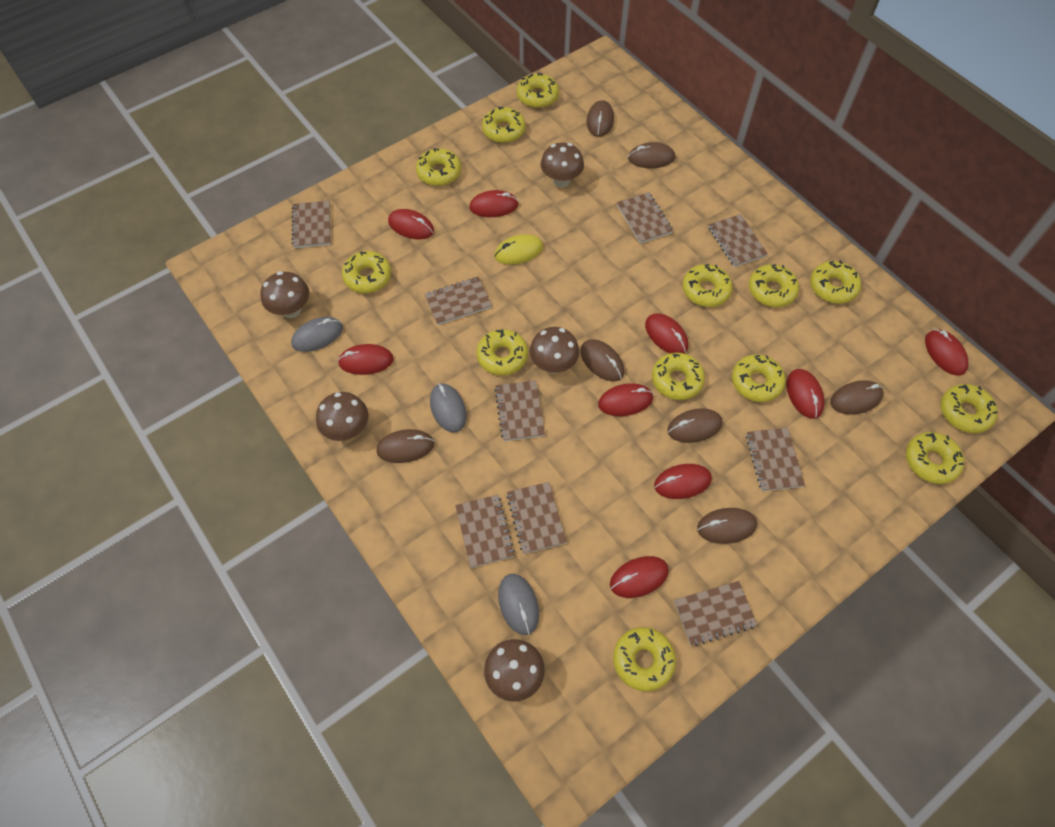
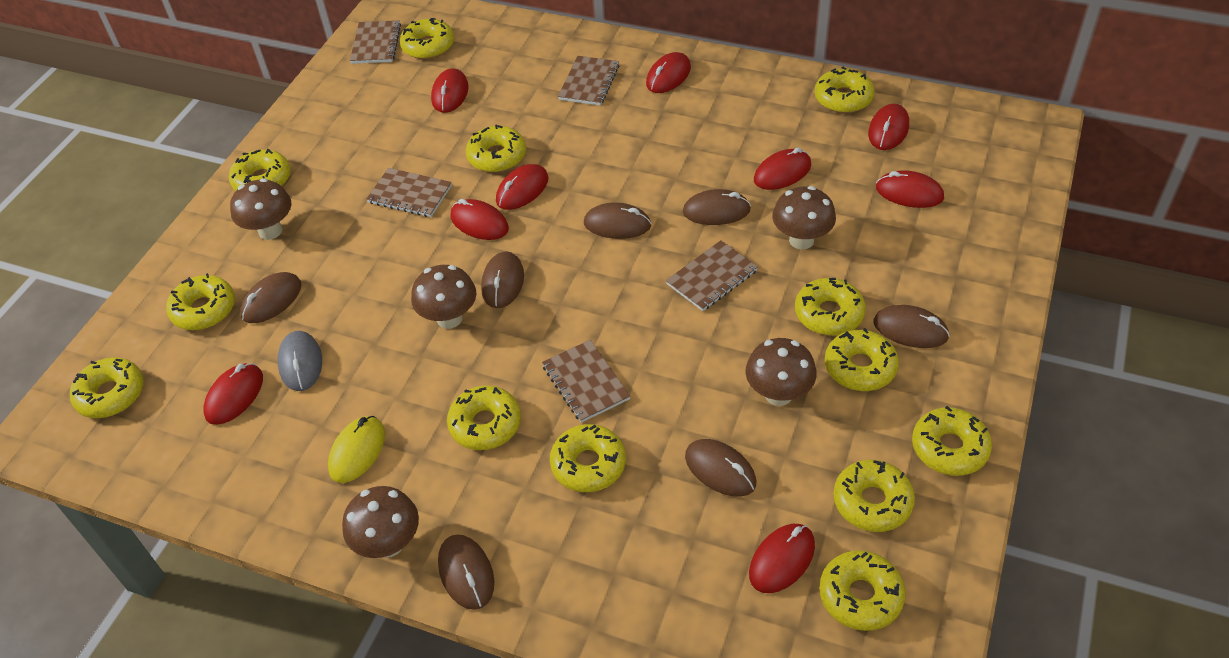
brown notebook: 9 -> 5
grey mouse: 3 -> 1

